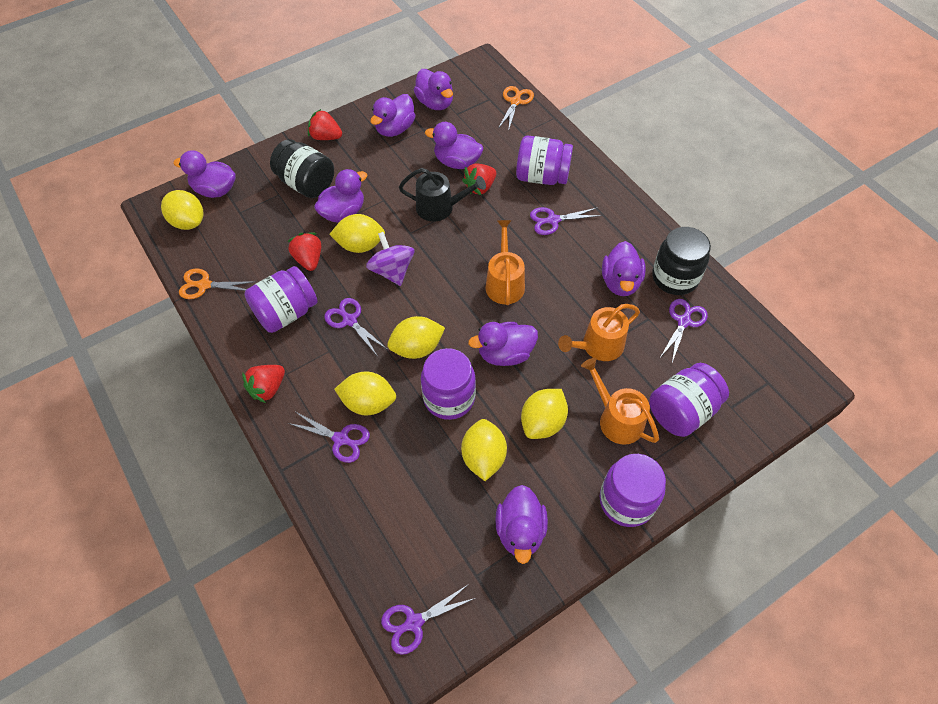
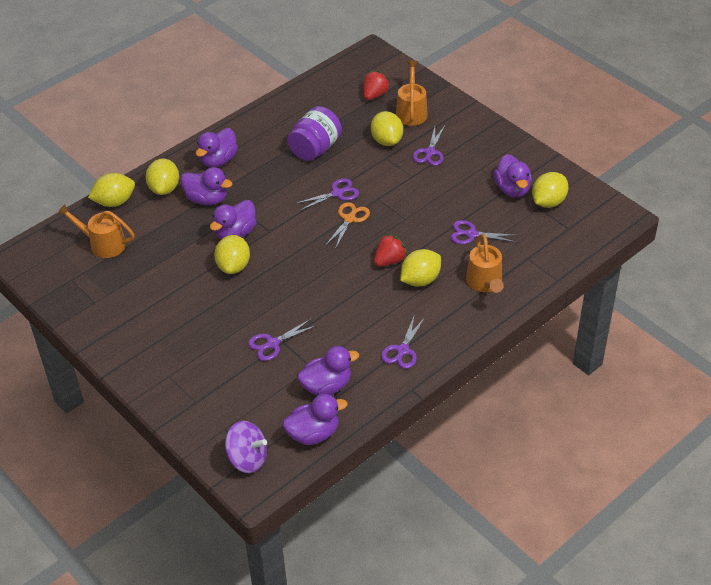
black jar: 2 -> 0
black watering can: 1 -> 0
orange scissors: 2 -> 1
purple duck: 8 -> 6
purple jar: 5 -> 1
red strawberry: 4 -> 2

